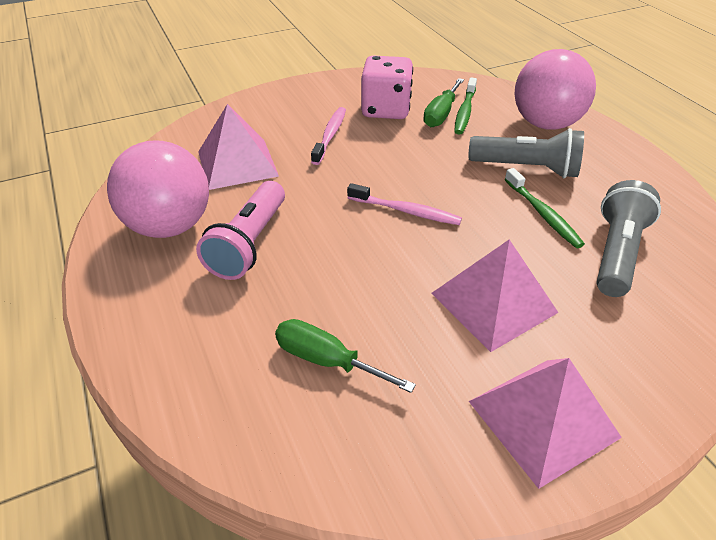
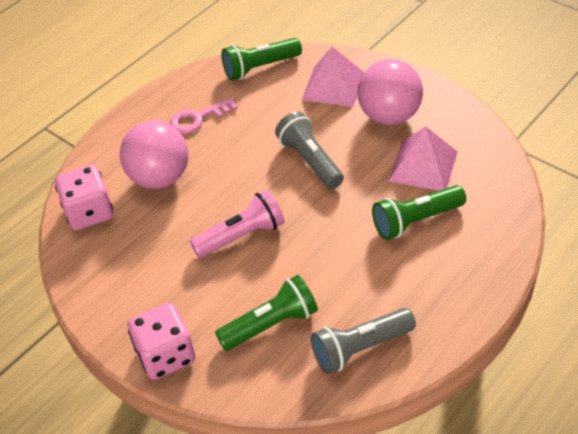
green flashlight: 0 -> 3
green screwdriver: 2 -> 0
green toothbrush: 2 -> 0
pink dice: 1 -> 2
pink key: 0 -> 1
pink pyramid: 3 -> 2
pink toothbrush: 2 -> 0

